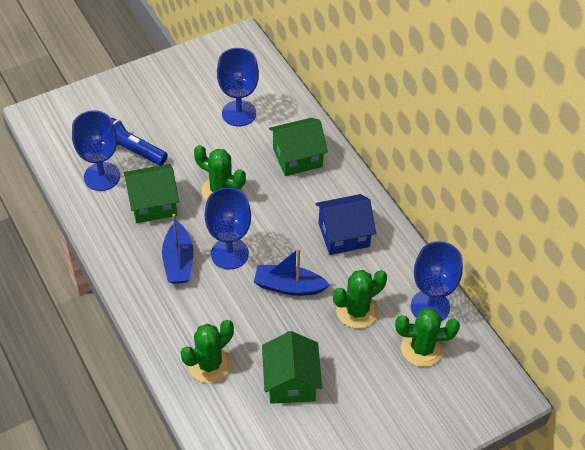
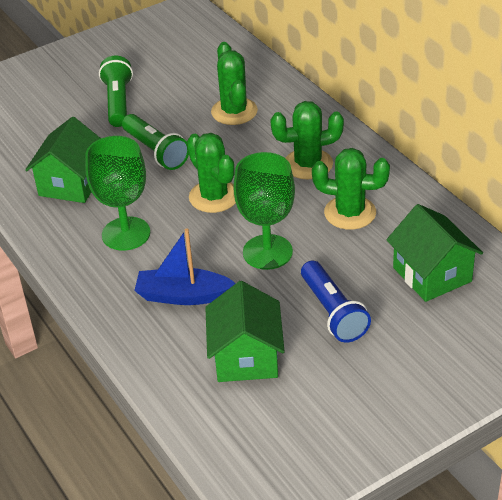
blue boat: 2 -> 1
blue goblet: 4 -> 0
blue house: 1 -> 0
green flashlight: 0 -> 2
green goblet: 0 -> 2

